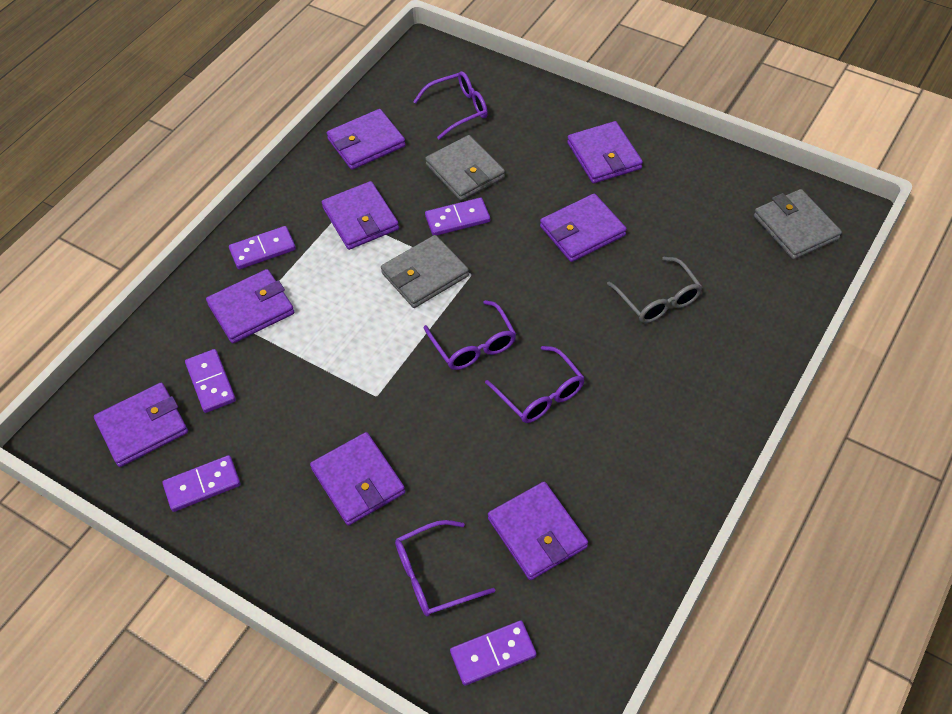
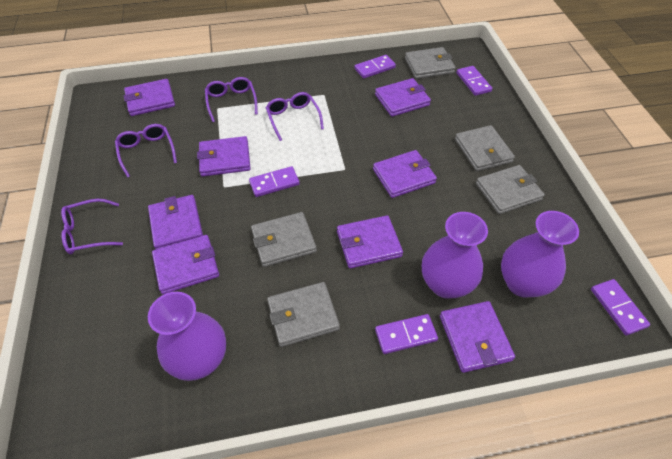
grey glasses: 1 -> 0
grey wallet: 3 -> 5
purple vase: 0 -> 3

